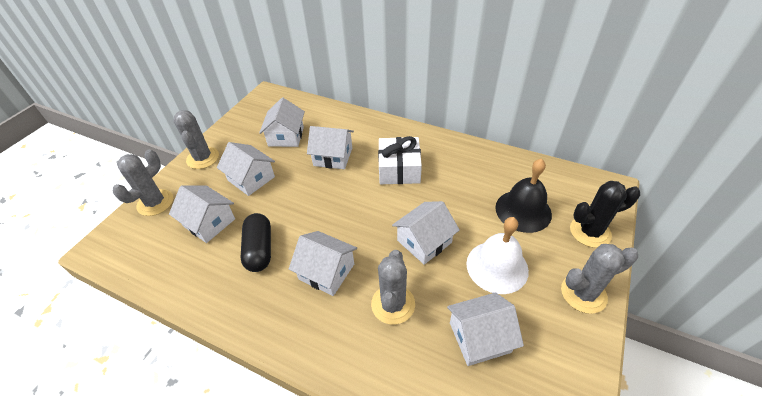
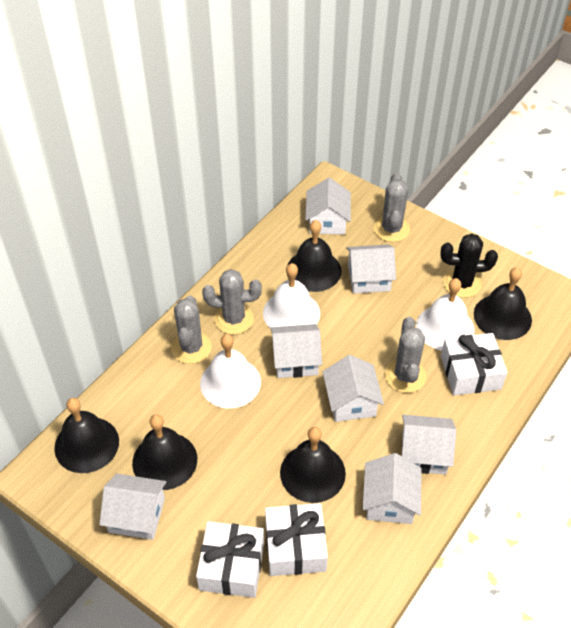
black bell: 1 -> 5
black capsule: 1 -> 0
white bell: 1 -> 3
white gift: 1 -> 3

